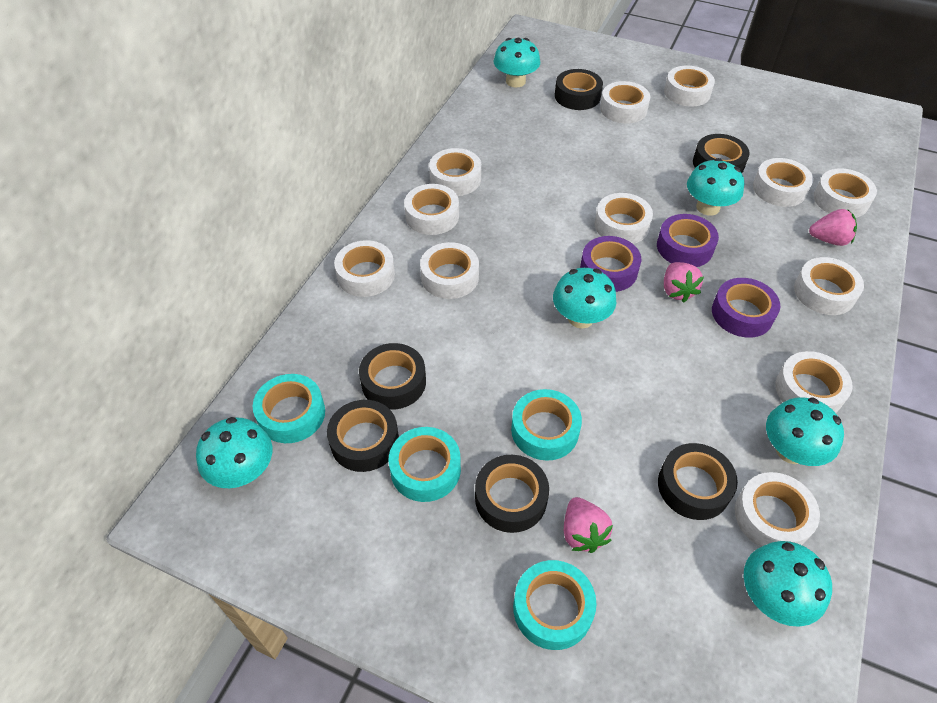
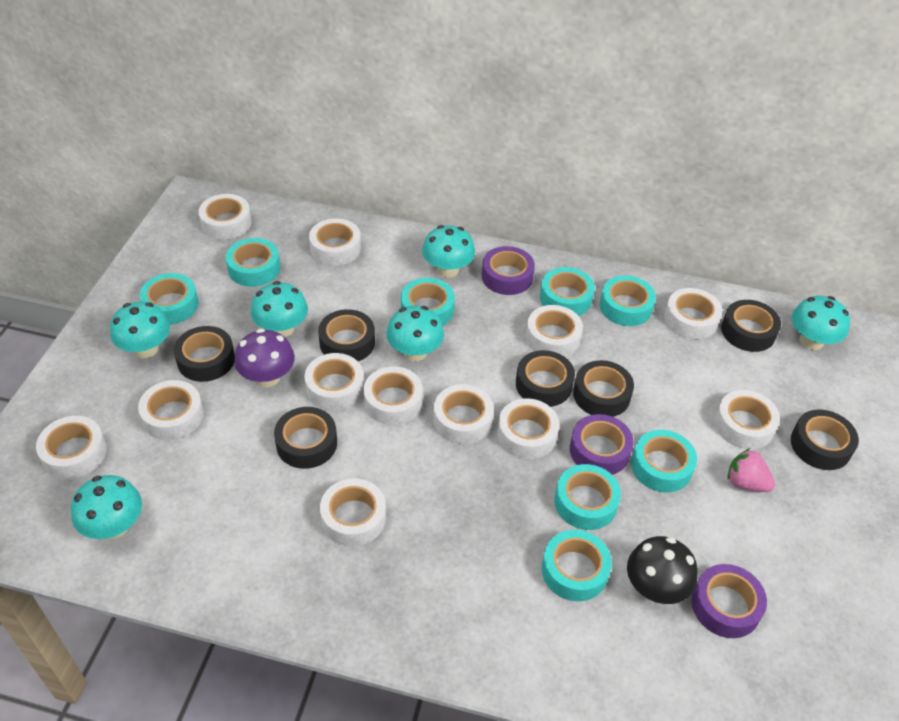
black mushroom: 0 -> 1
black tape: 6 -> 7
pink strawberry: 3 -> 1
purple mushroom: 0 -> 1
turquoise tape: 4 -> 8

